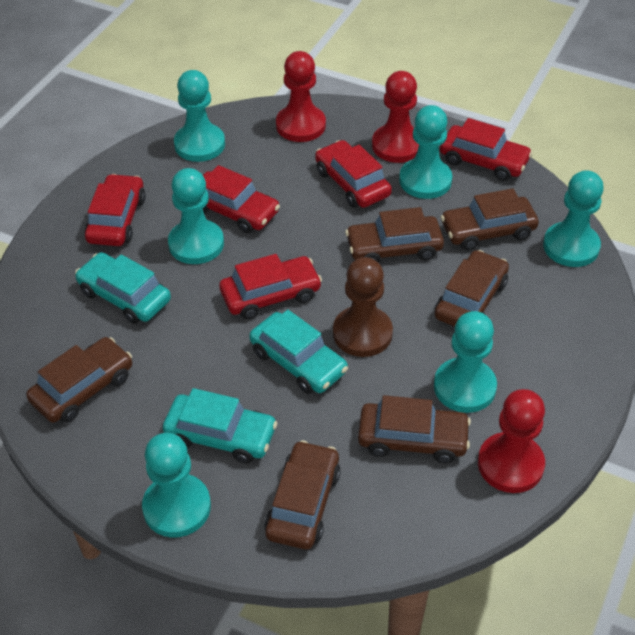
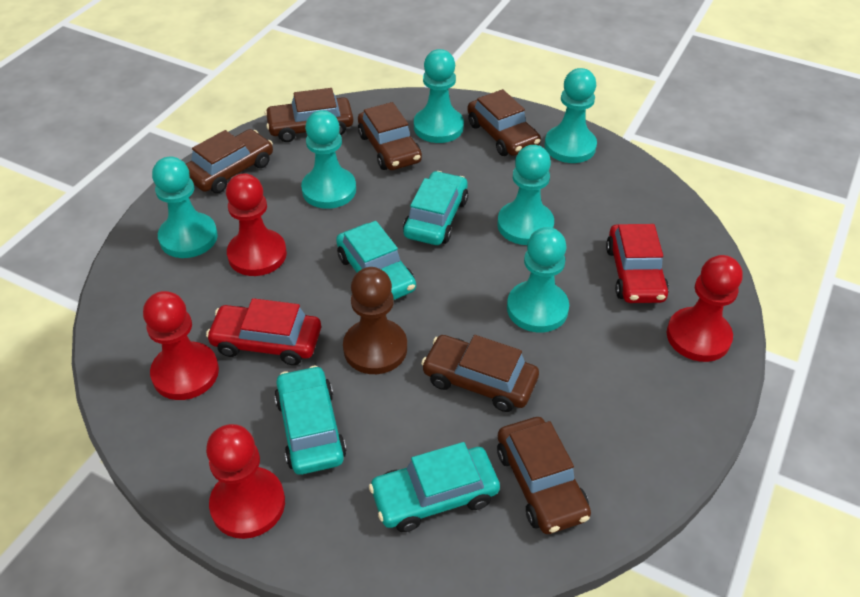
red car: 5 -> 2
red pawn: 3 -> 4
turquoise car: 3 -> 4

